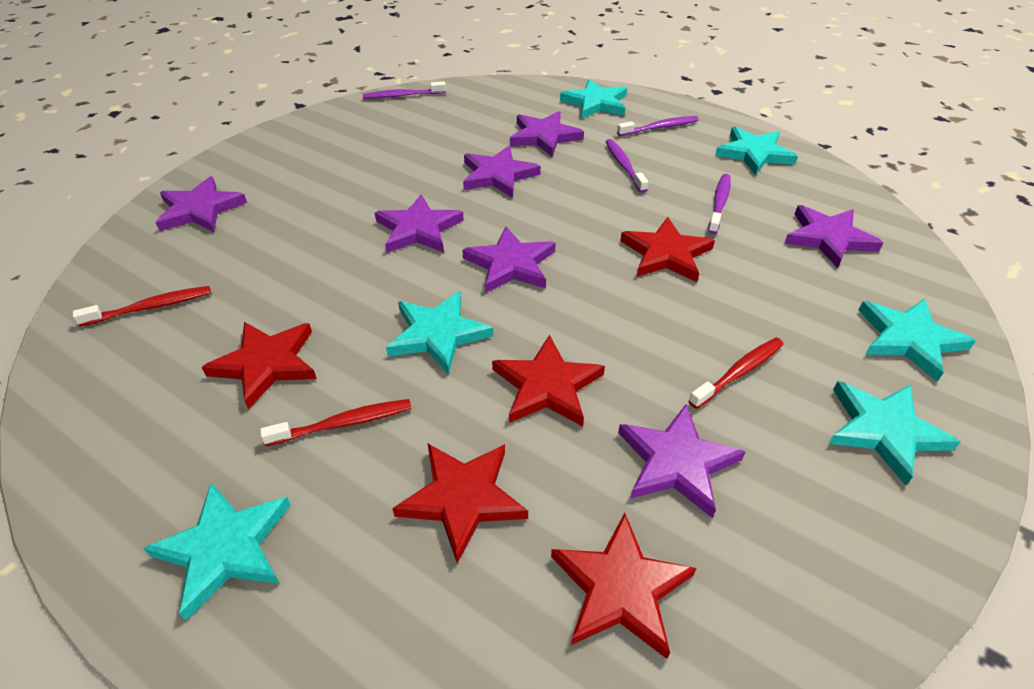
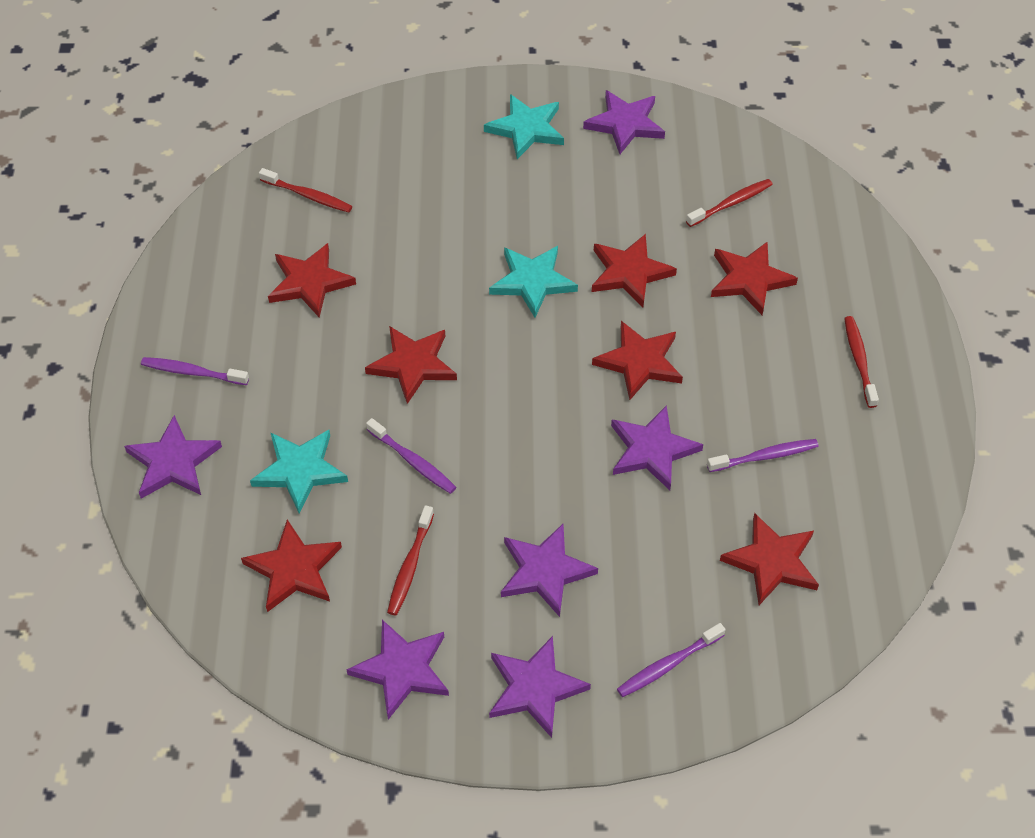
purple star: 7 -> 6
red star: 5 -> 7
red toothbrush: 3 -> 4
turquoise star: 6 -> 3

